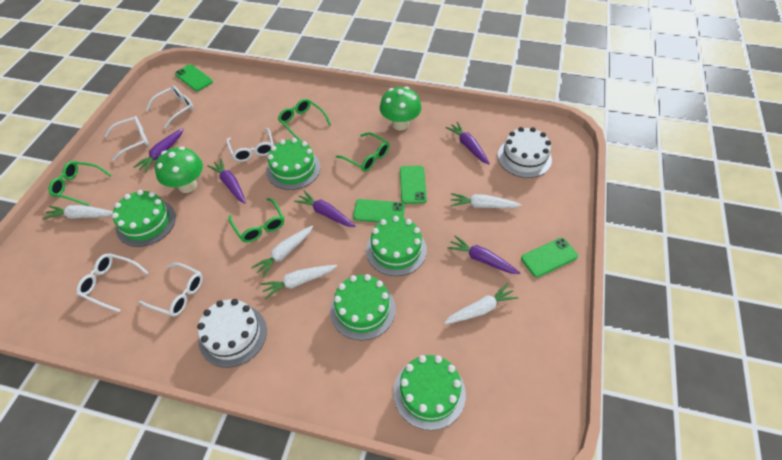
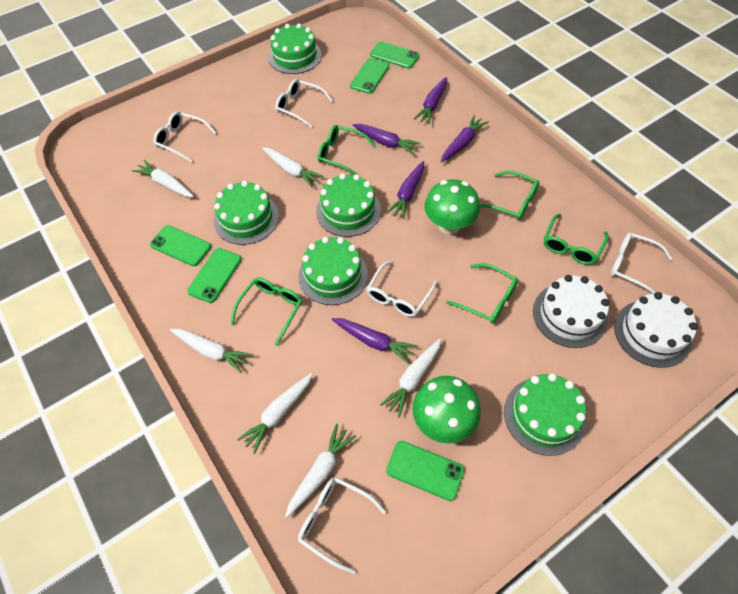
green glasses: 4 -> 5
green phone: 4 -> 5
white carrot: 5 -> 6

